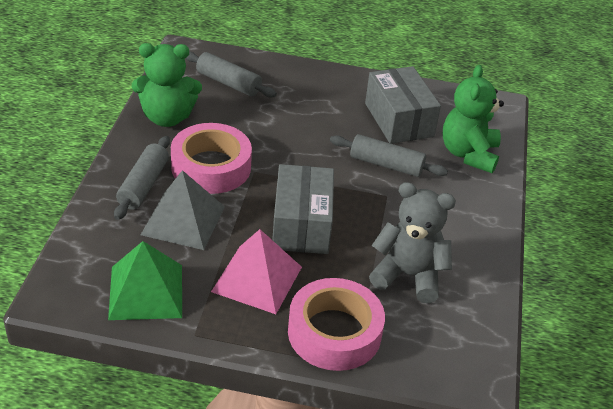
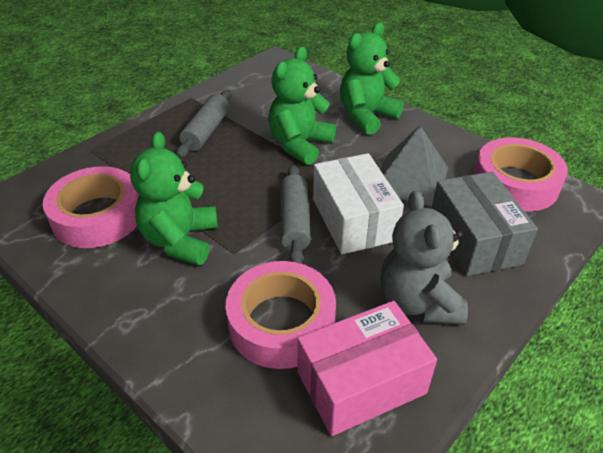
green pyramid: 1 -> 0
green teddy bear: 2 -> 3
grey box: 2 -> 1
grey rolling pin: 3 -> 2
pink box: 0 -> 1
pink pyramid: 1 -> 0
pink tape: 2 -> 3
white box: 0 -> 1

